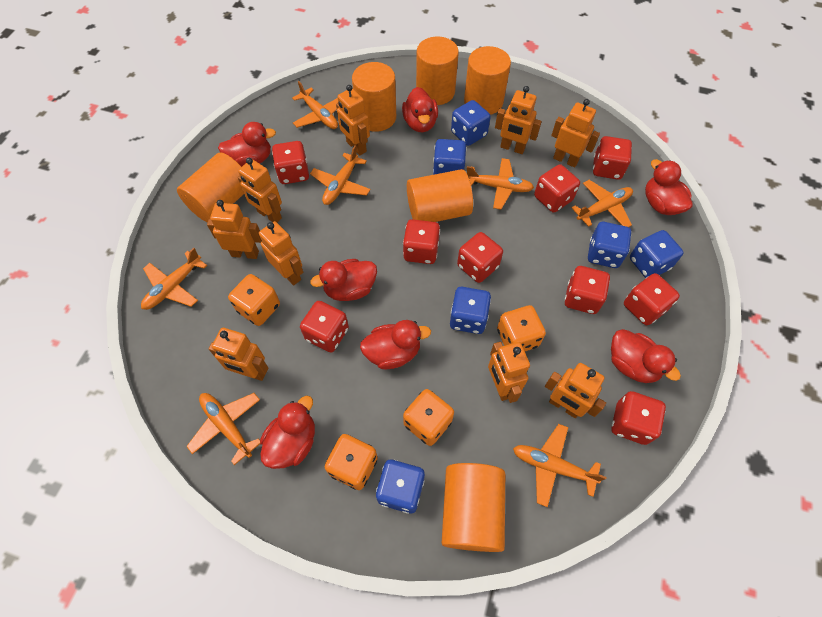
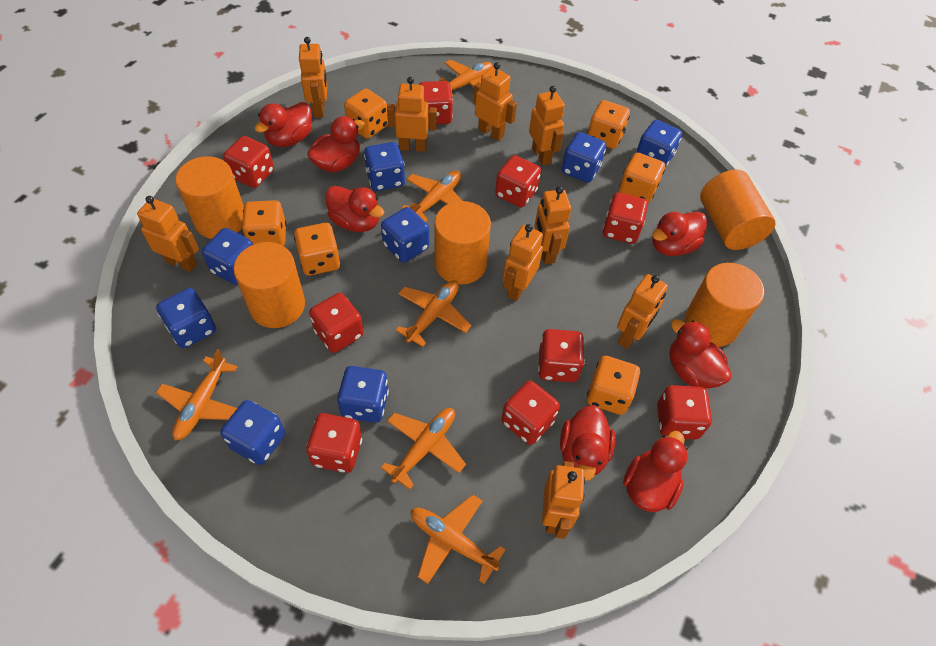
blue dice: 6 -> 8
orange cylinder: 6 -> 5
orange dice: 4 -> 6
orange plane: 7 -> 6

